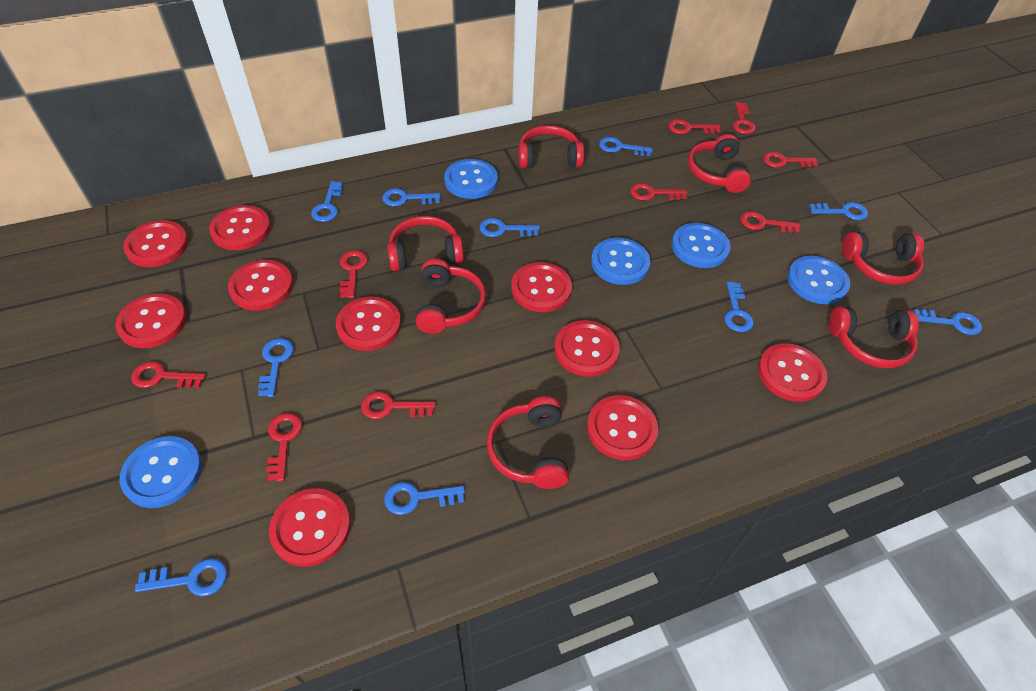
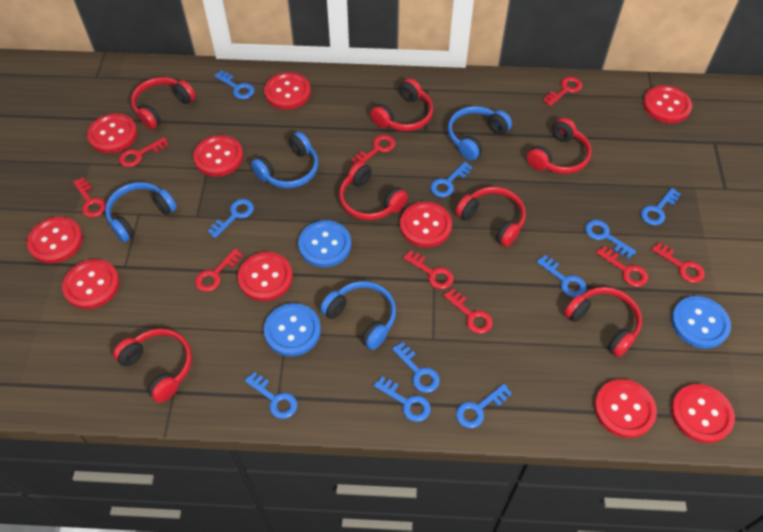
blue button: 5 -> 3
blue headphones: 0 -> 4

